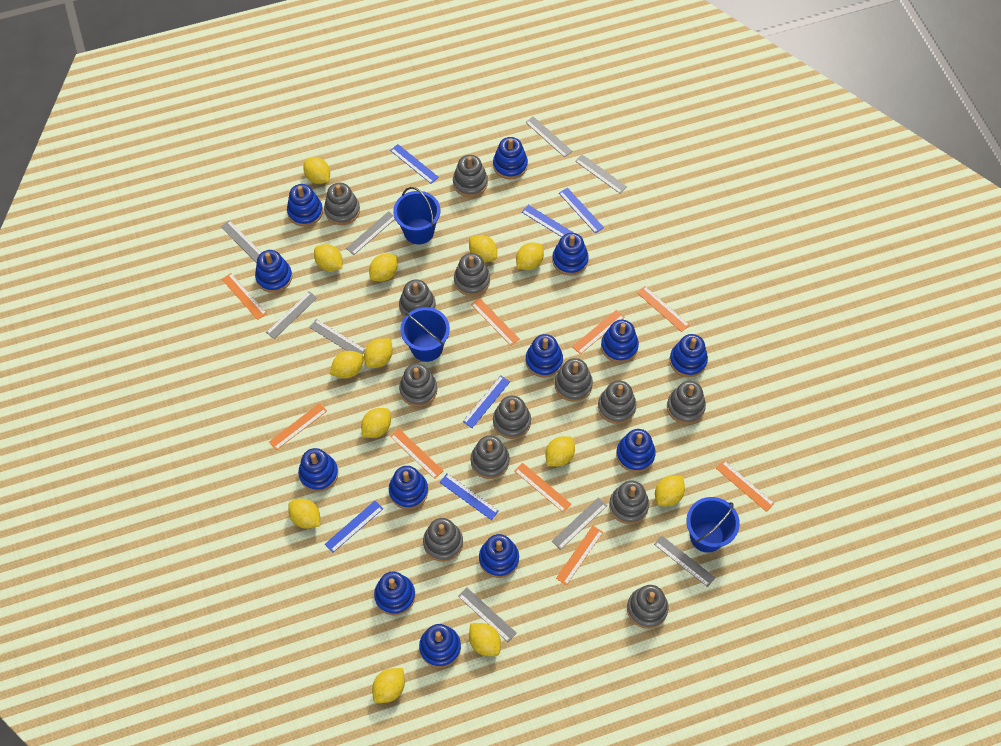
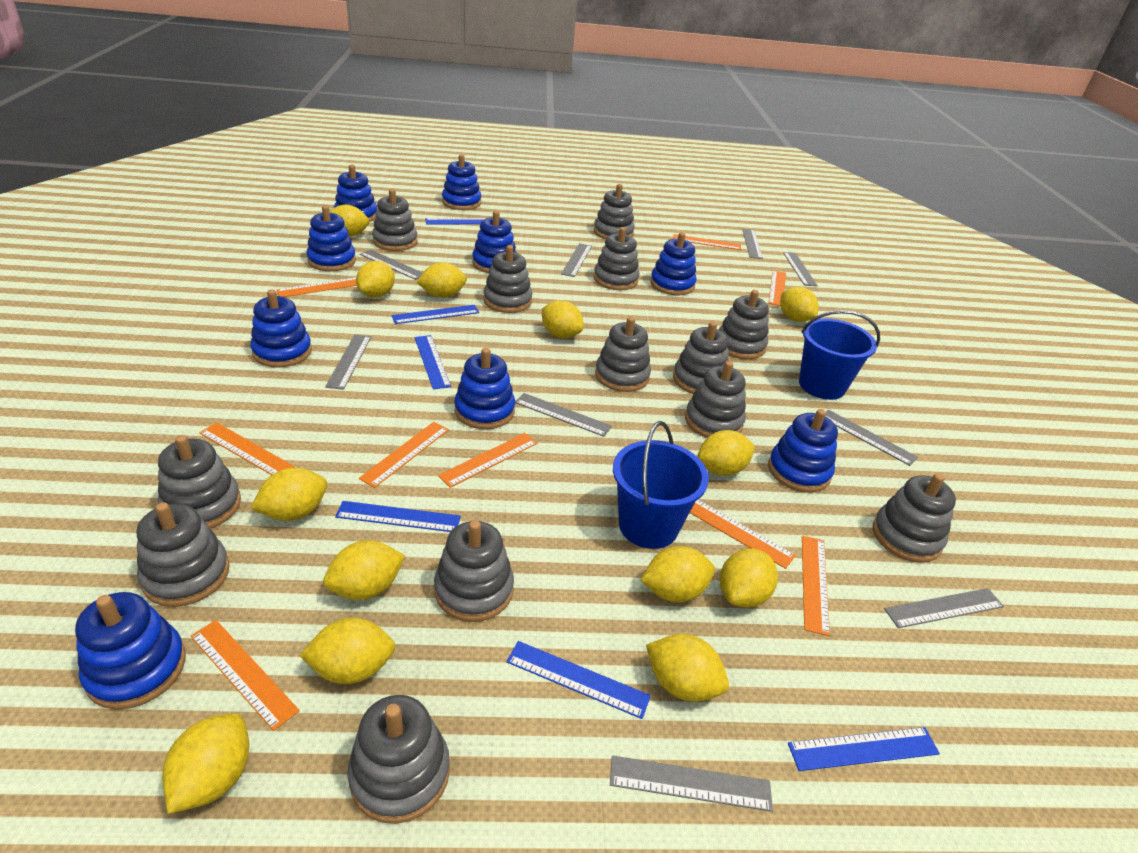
blue bucket: 3 -> 2
blue stacking toy: 13 -> 9

